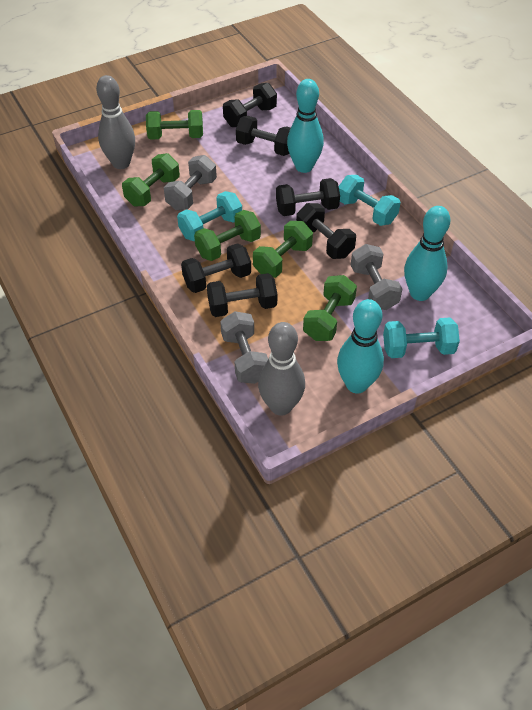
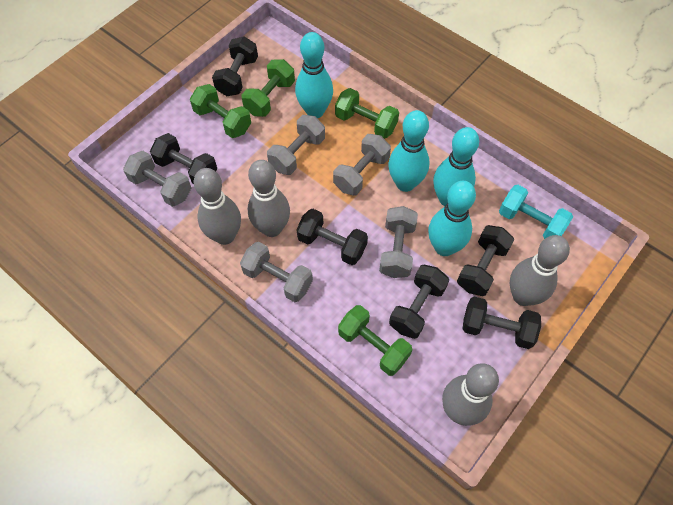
green dumbbell: 5 -> 4
grey bowling pin: 2 -> 4
grey dumbbell: 3 -> 5
turquoise bowling pin: 3 -> 4
turquoise dumbbell: 3 -> 1

